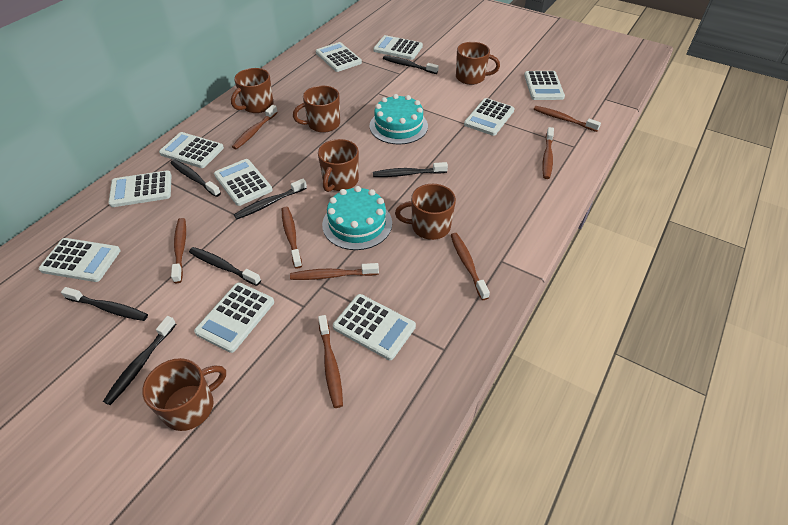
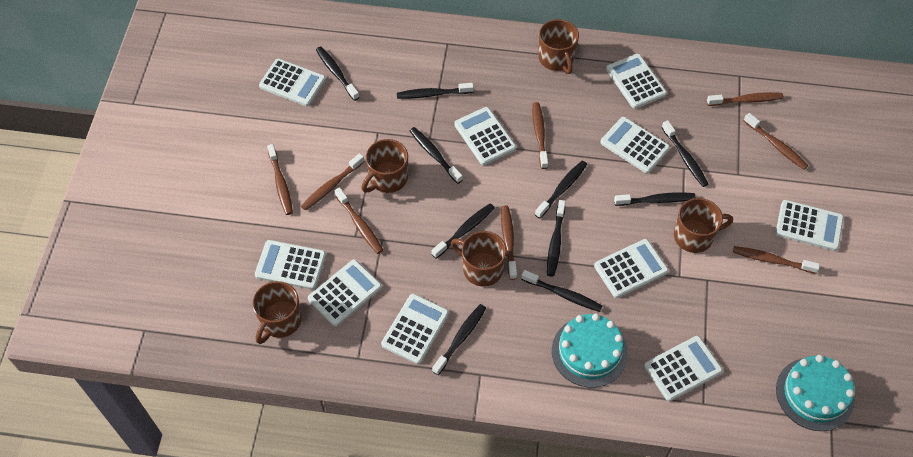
black toothbrush: 7 -> 10
brown mug: 6 -> 5

